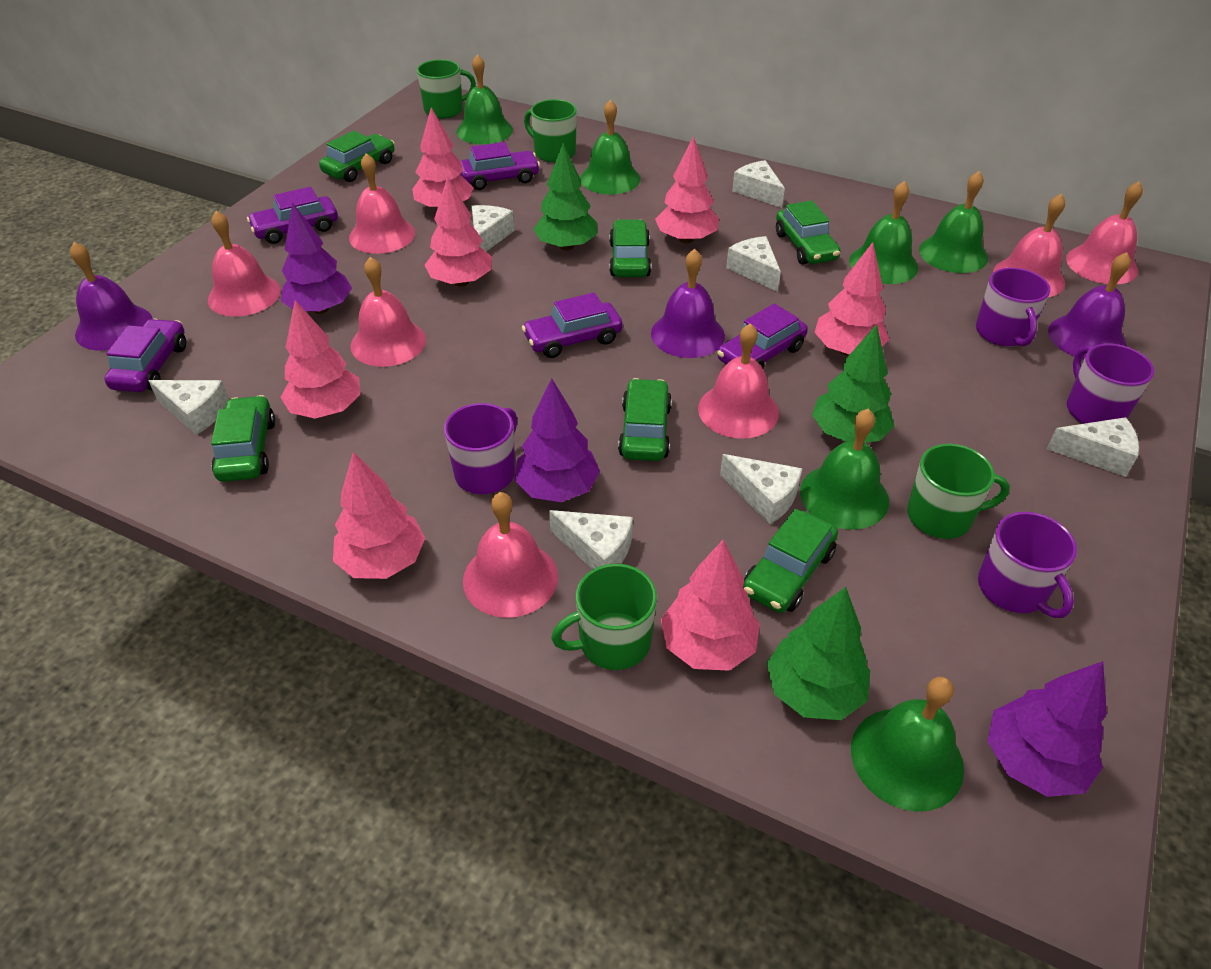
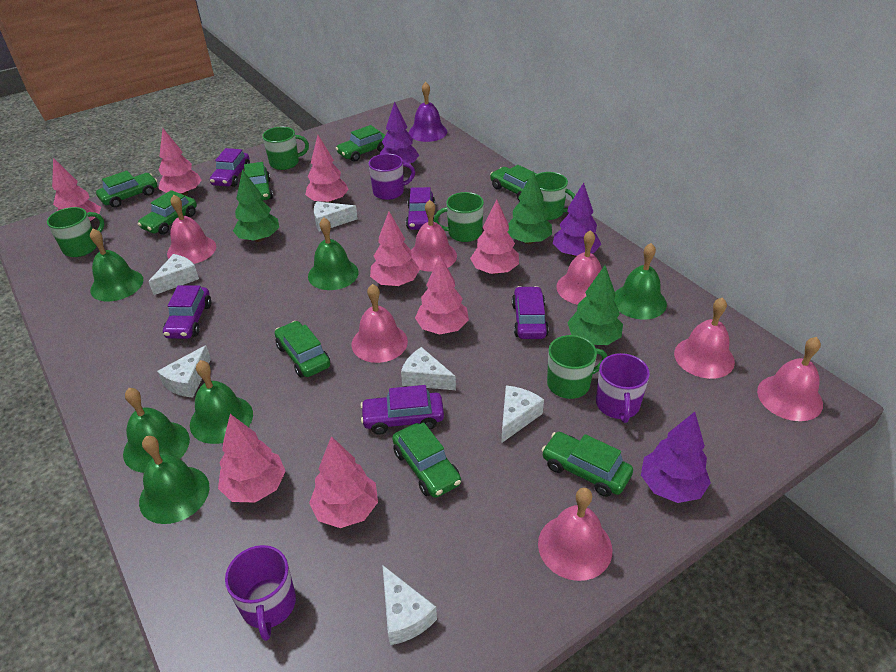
green car: 6 -> 8
green mug: 4 -> 5
pink tree: 7 -> 8
purple bell: 3 -> 1
purple mug: 4 -> 3
white cheese: 7 -> 6

